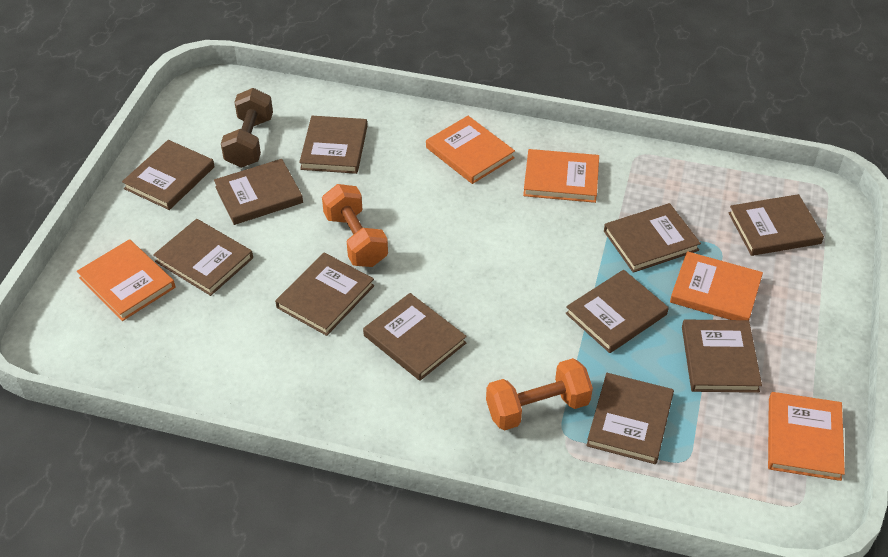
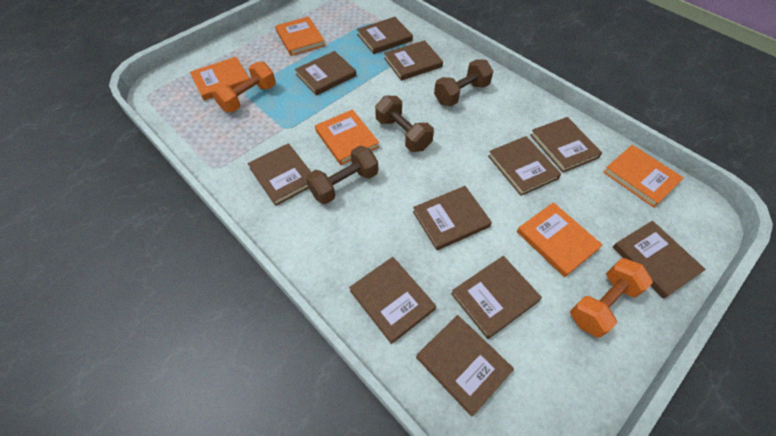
brown dumbbell: 1 -> 3

